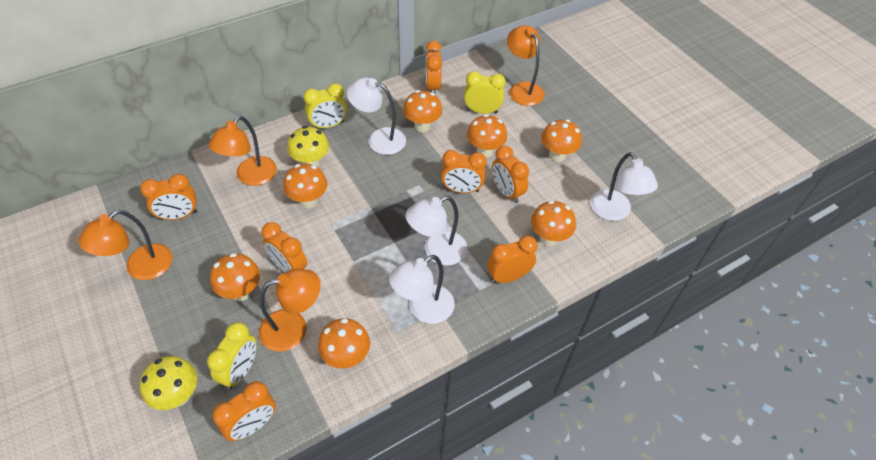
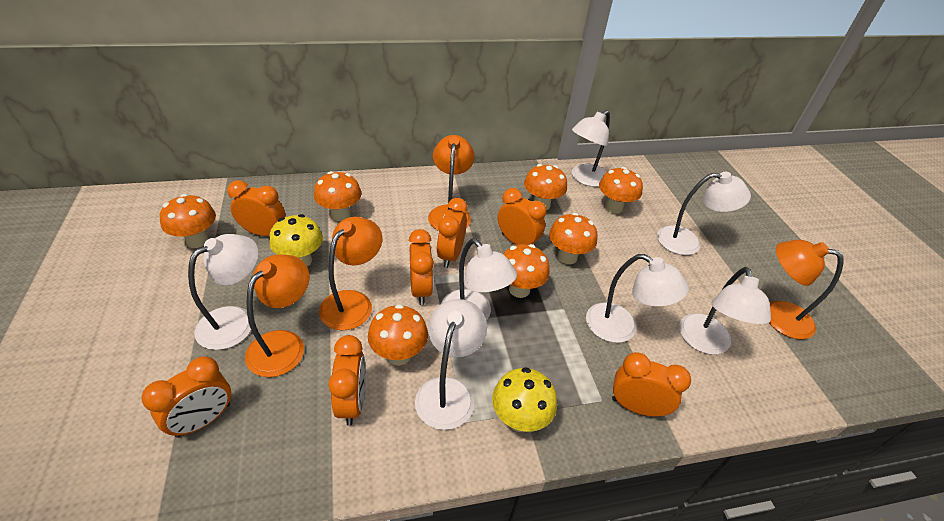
white lamp: 4 -> 7
yellow clock: 3 -> 0

